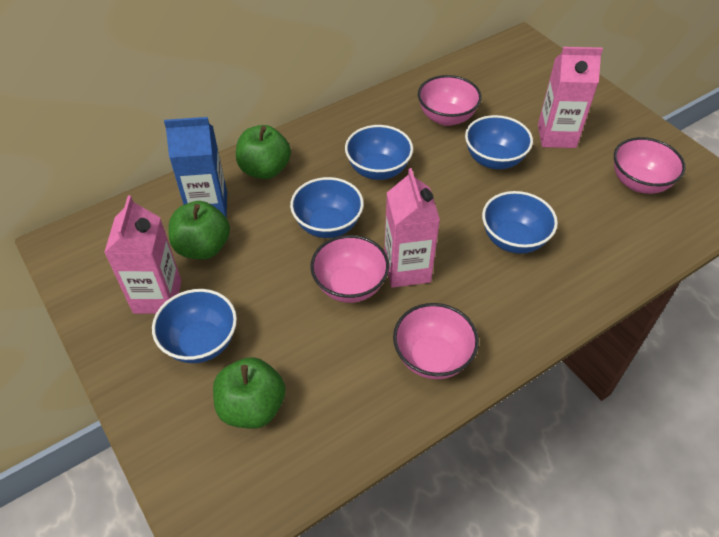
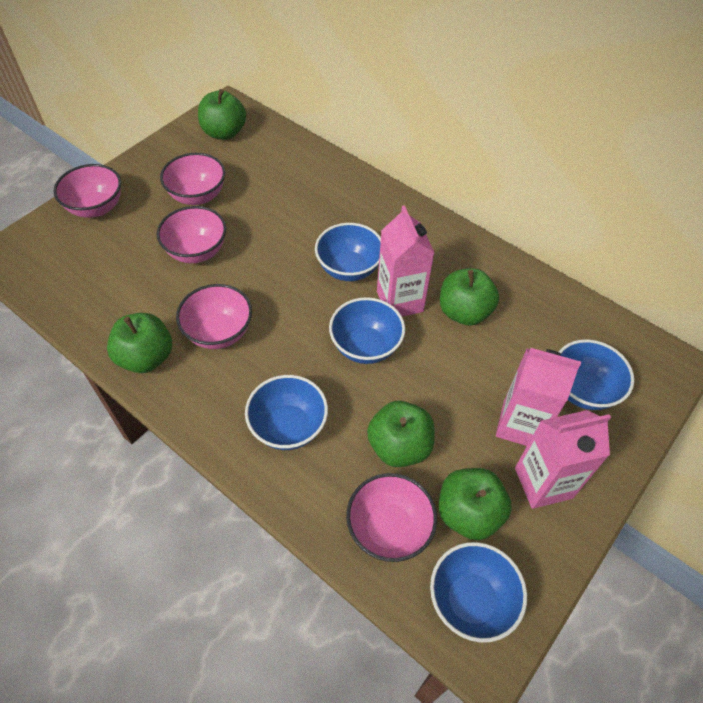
blue carton: 1 -> 0
green apple: 3 -> 5
pink bowl: 4 -> 5

